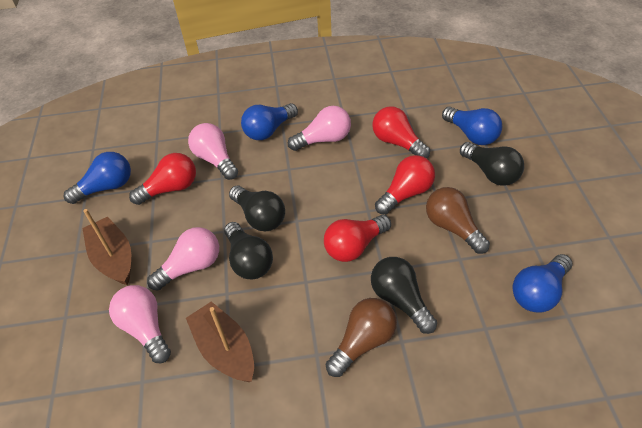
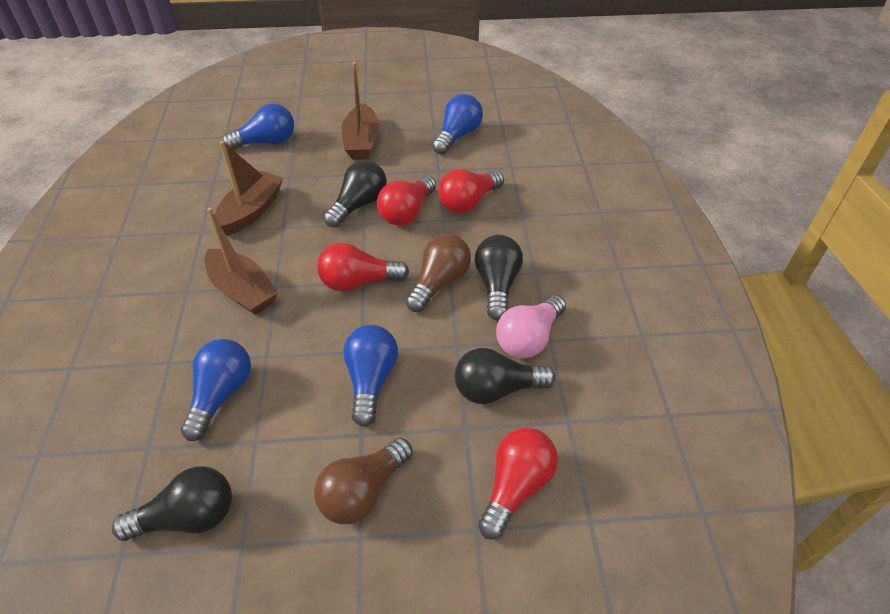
brown boat: 2 -> 3
pink light bulb: 4 -> 1

